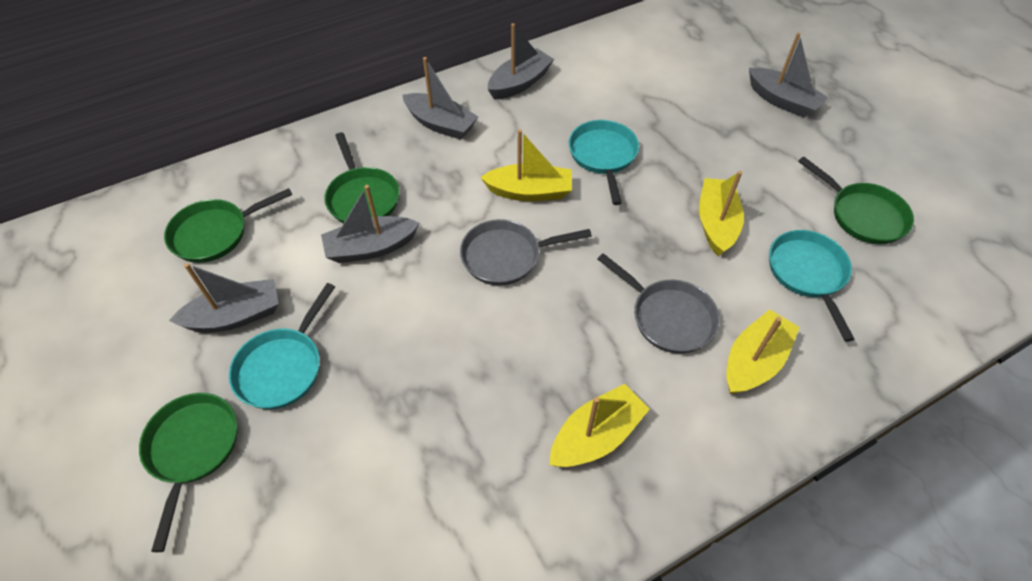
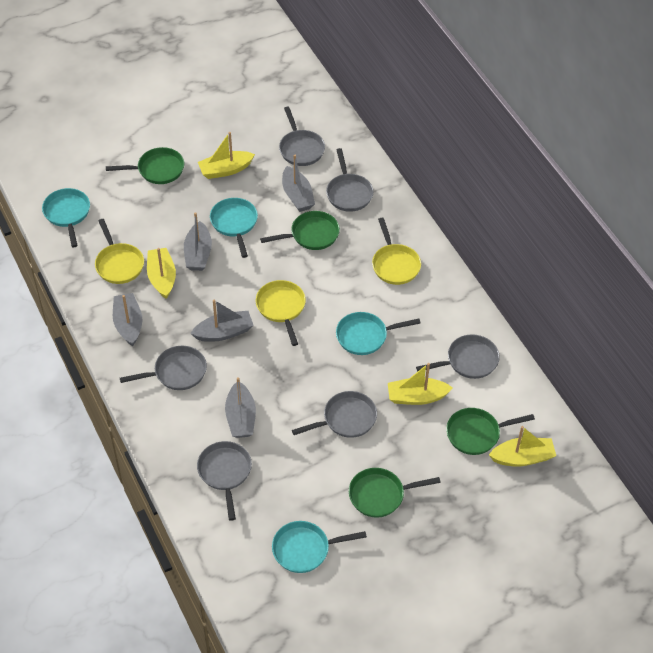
grey pan: 2 -> 6
turquoise pan: 3 -> 4
yellow pan: 0 -> 3

